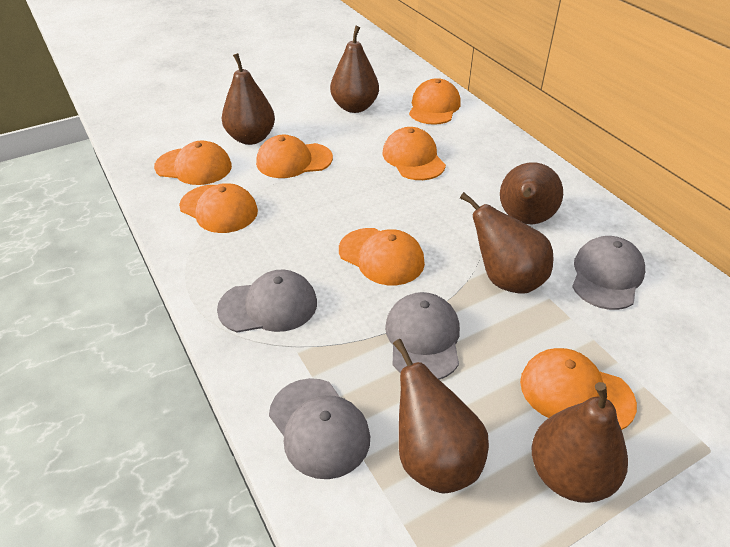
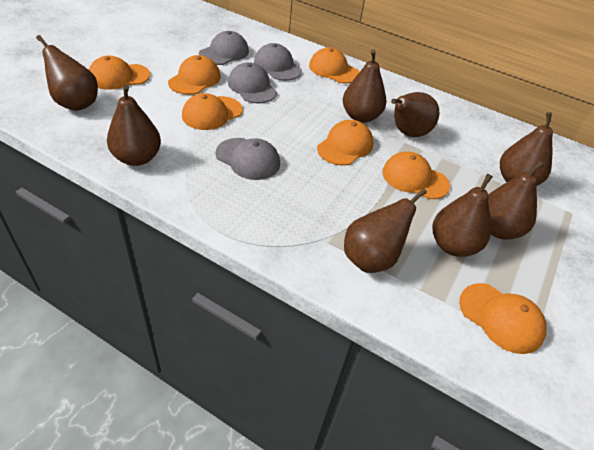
brown pear: 6 -> 8

